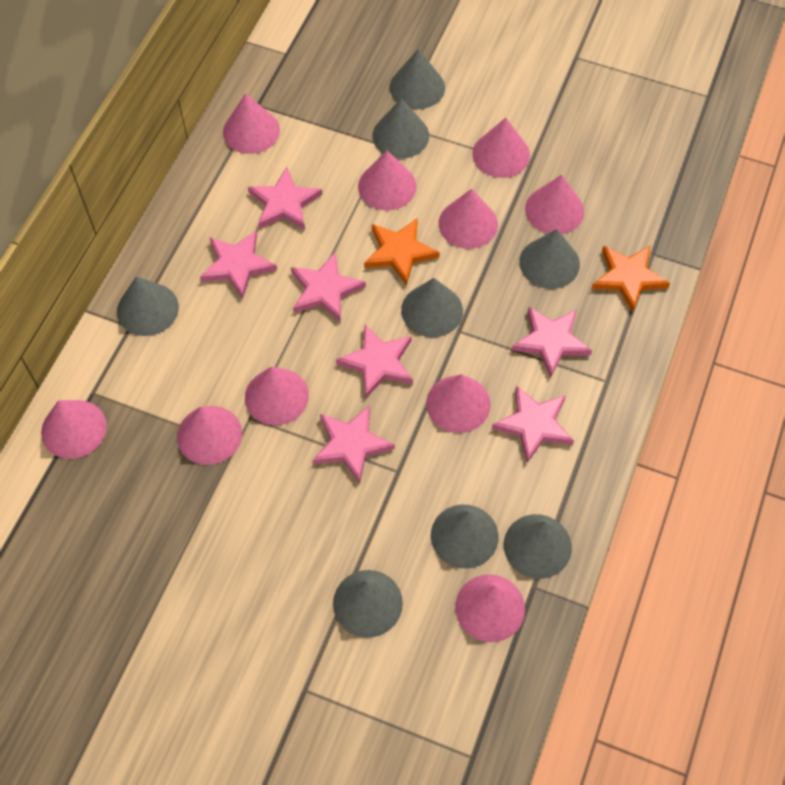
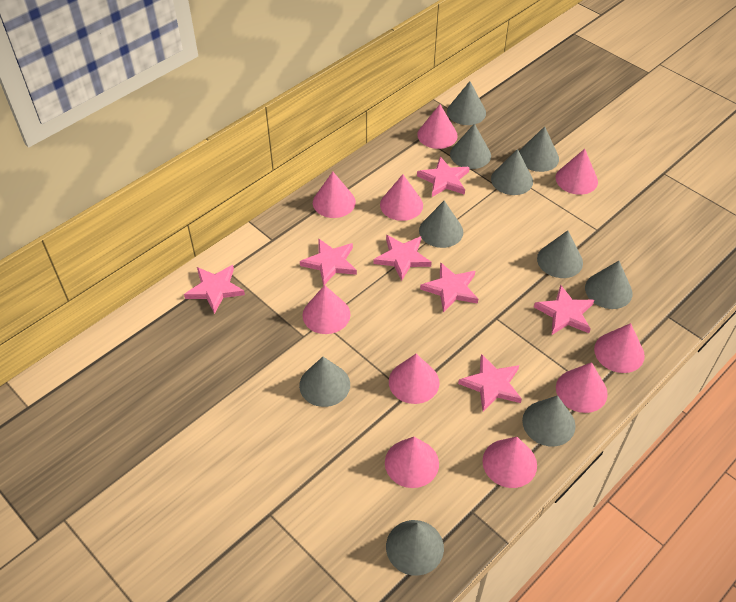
grey cone: 8 -> 10
orange star: 2 -> 0

